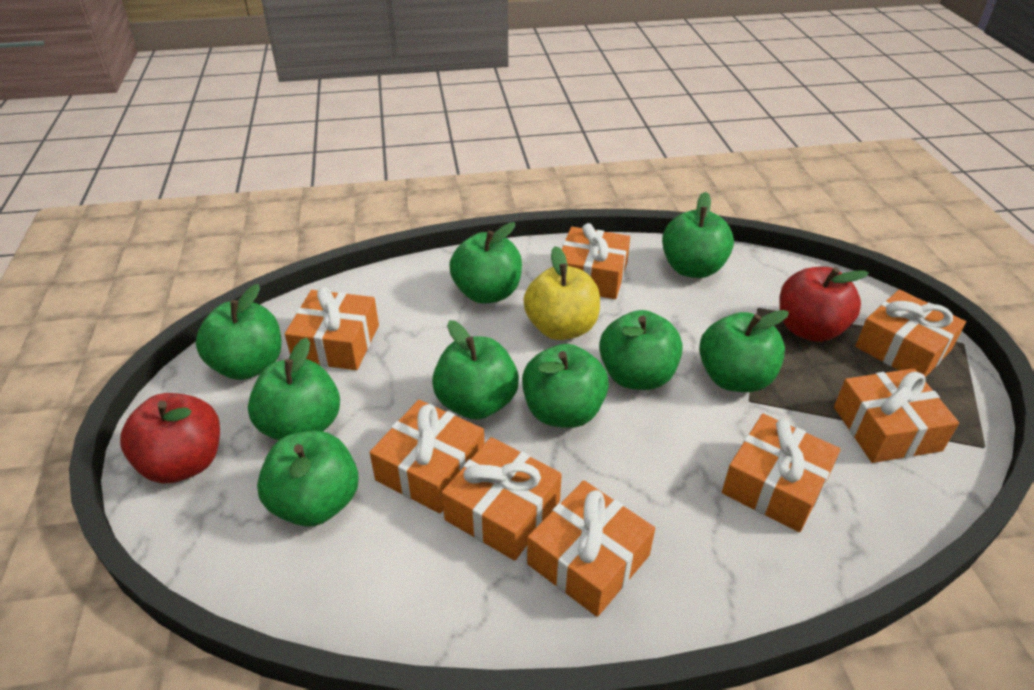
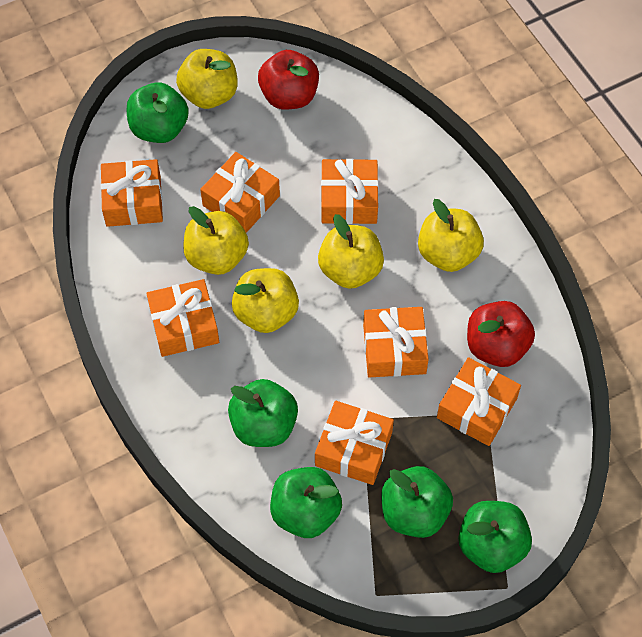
green apple: 9 -> 5
orange gift: 8 -> 7
yellow apple: 1 -> 5

